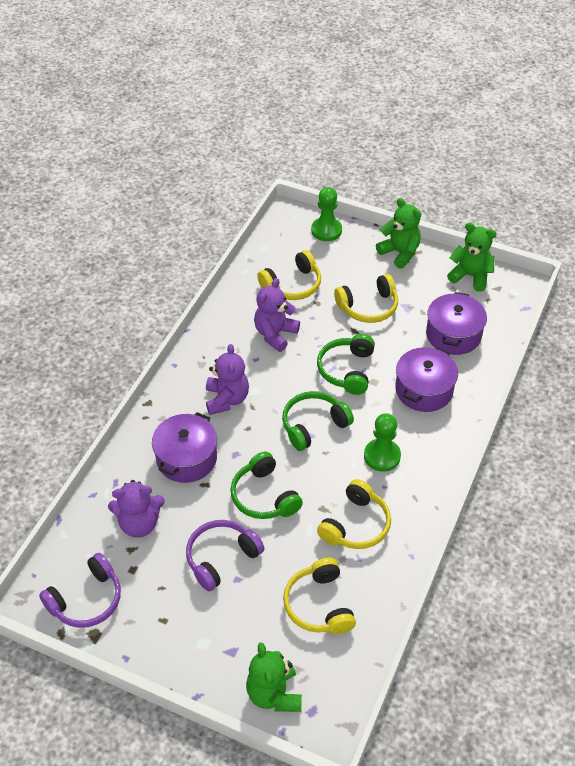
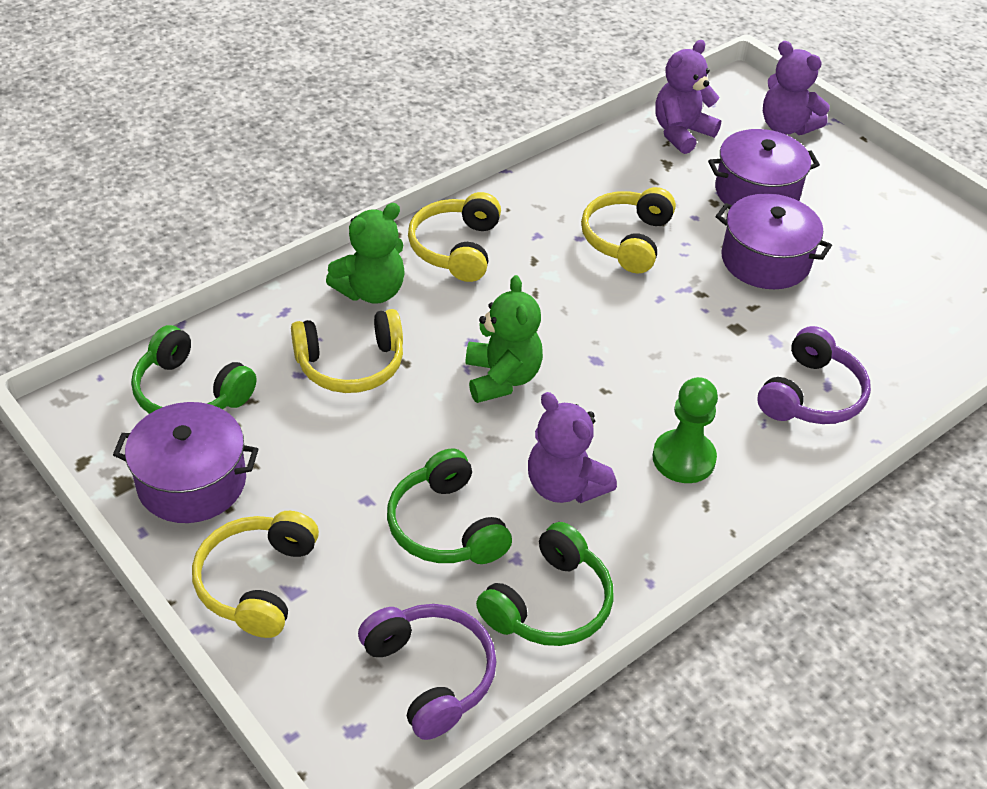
green pawn: 2 -> 1
green teddy bear: 3 -> 2

